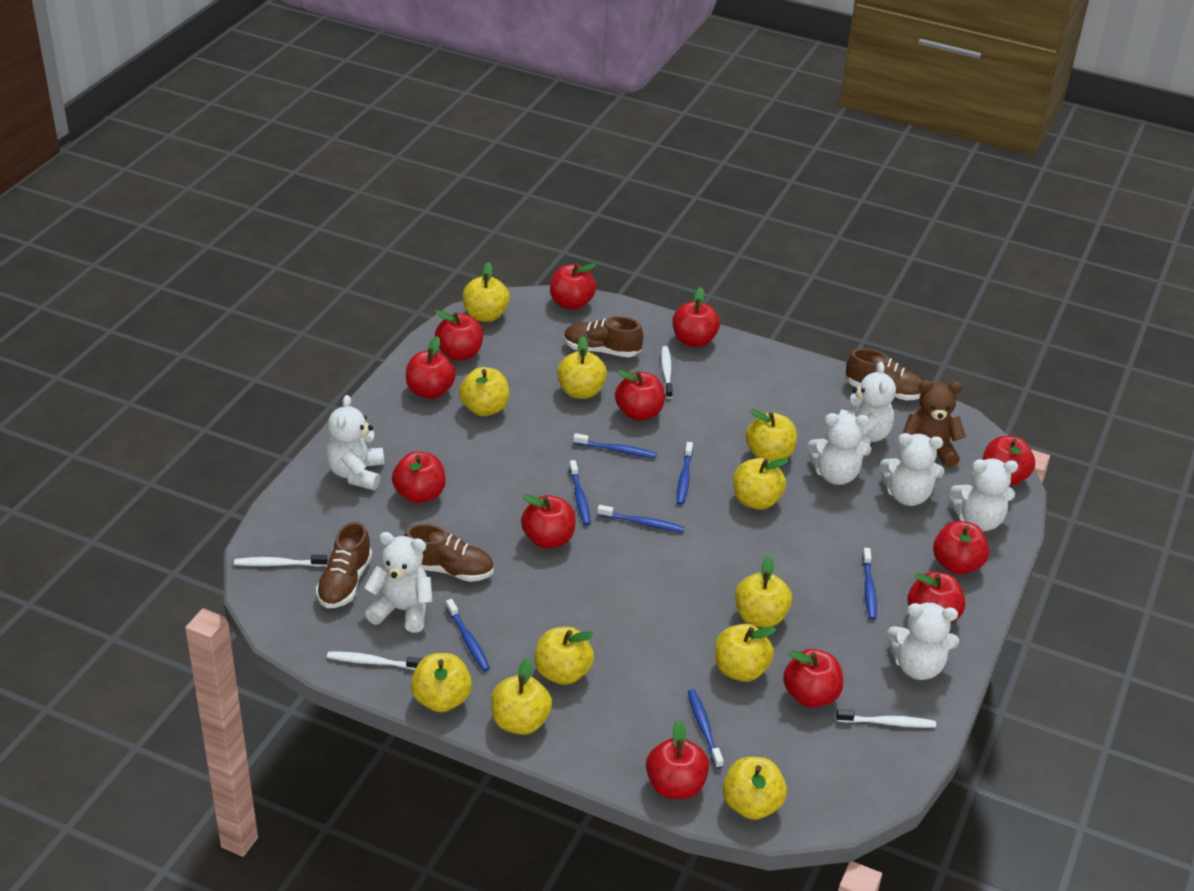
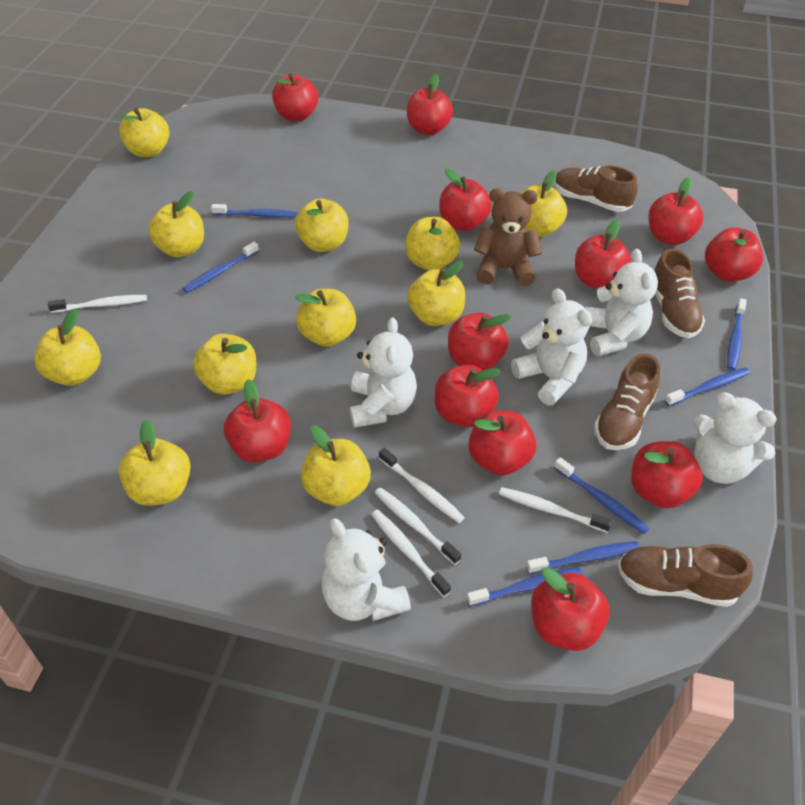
white teddy bear: 7 -> 5
white toothbrush: 4 -> 5

